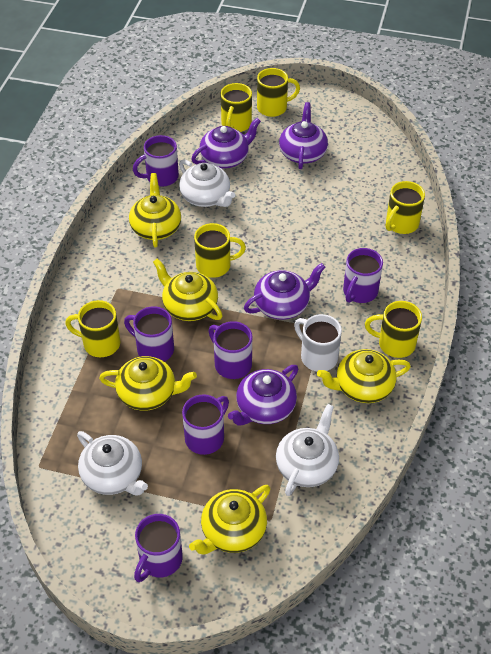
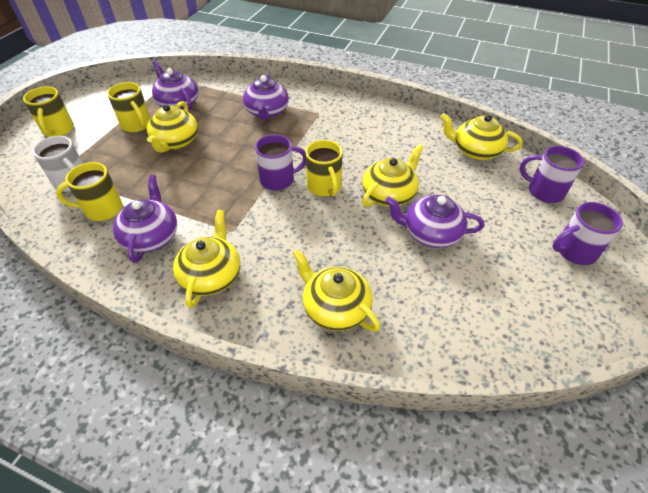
purple mug: 6 -> 3
white teapot: 3 -> 0
yellow mug: 6 -> 4

